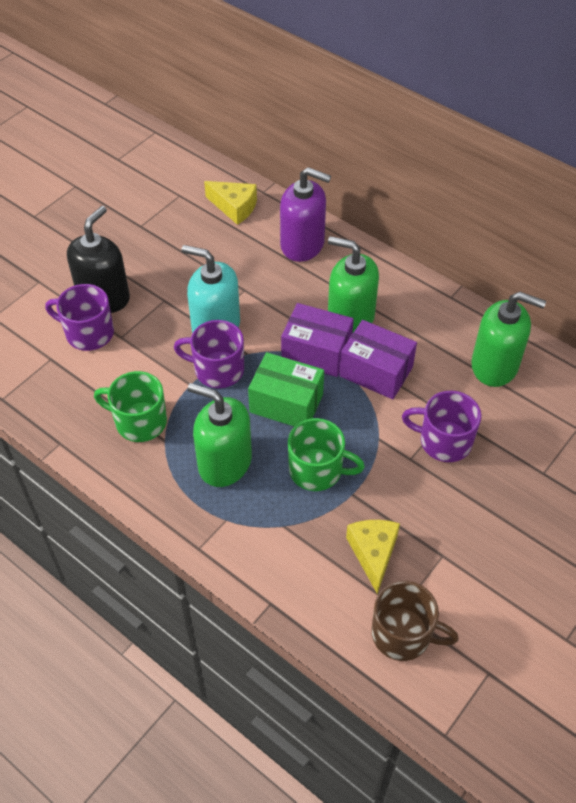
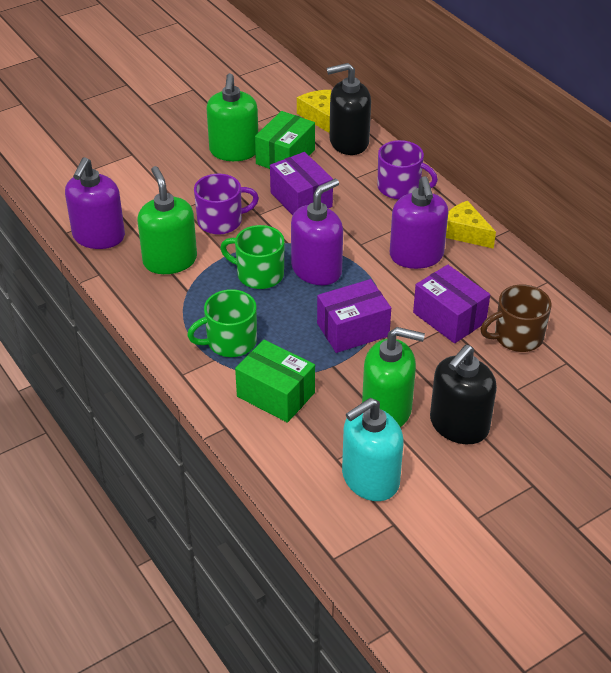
black soap dispenser: 1 -> 2
green box: 1 -> 2
purple box: 2 -> 3
purple mug: 3 -> 2
purple soap dispenser: 1 -> 3

